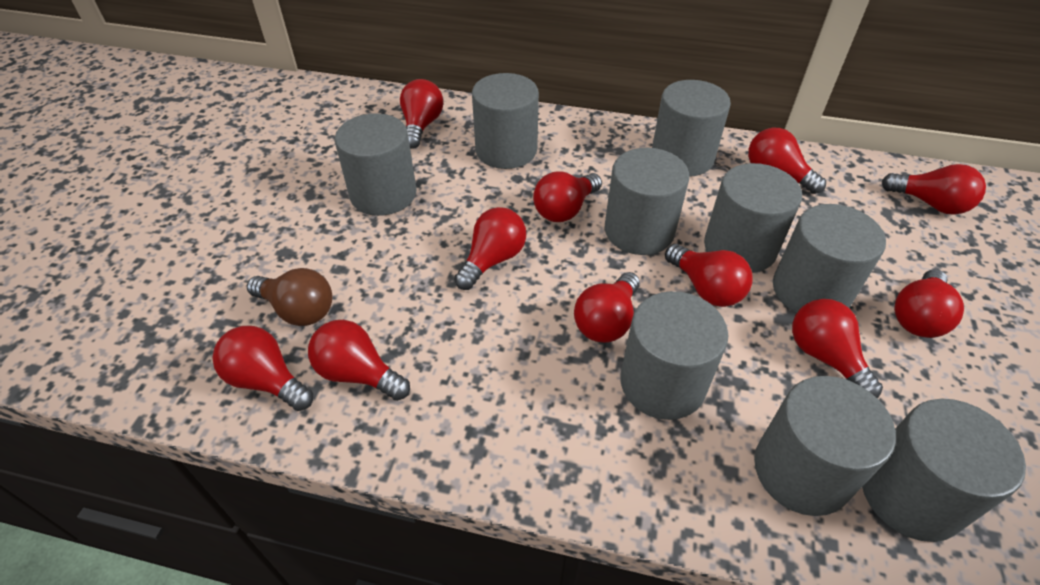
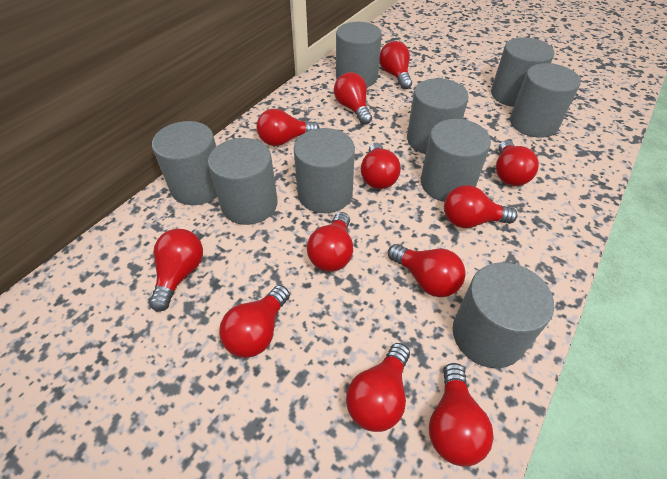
brown light bulb: 1 -> 0
red light bulb: 11 -> 12

